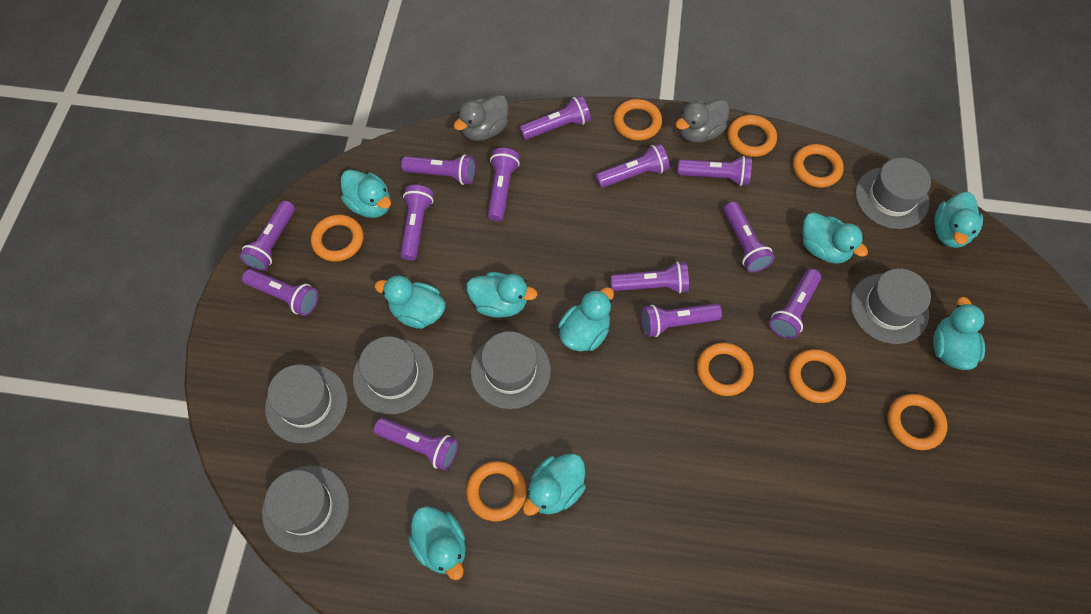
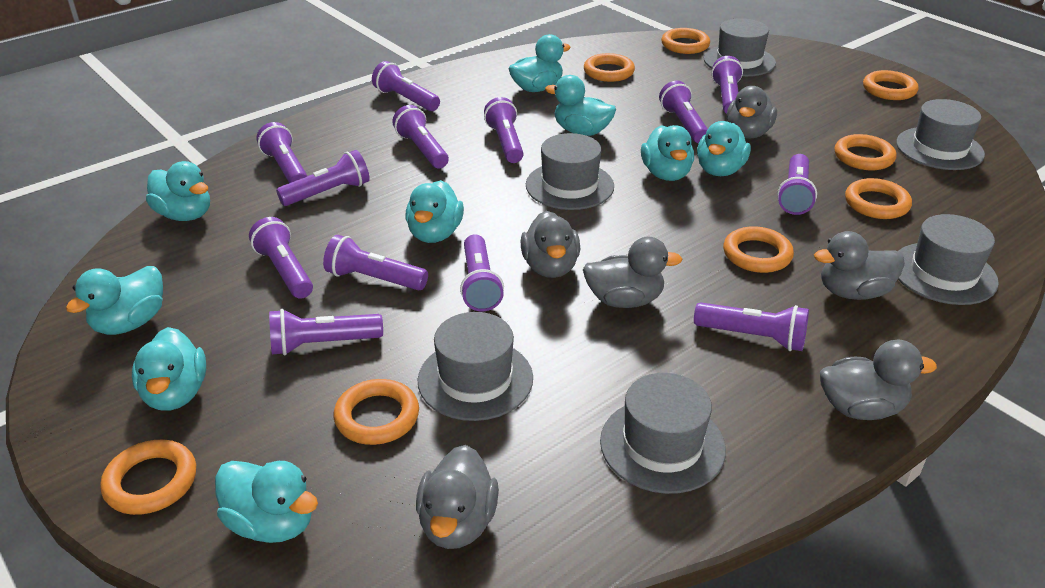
grey duck: 2 -> 6

